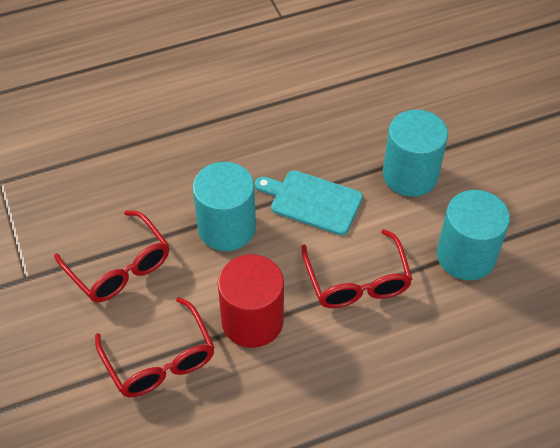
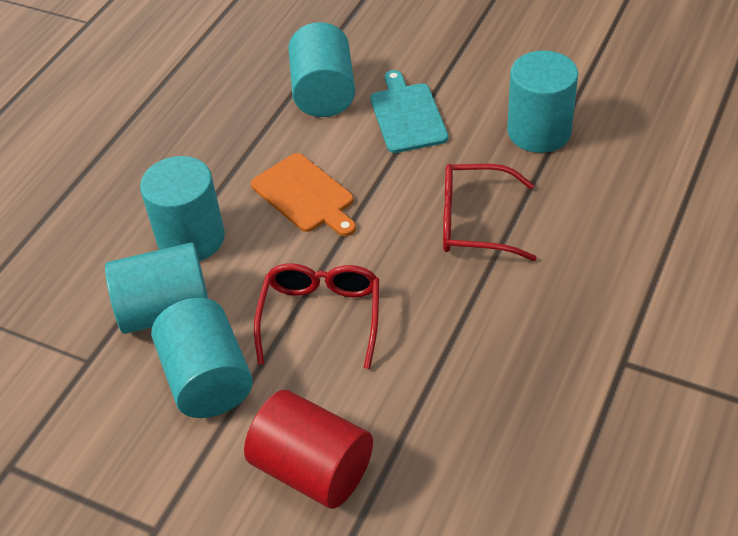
orange cutting board: 0 -> 1
red glasses: 3 -> 2
turquoise cylinder: 3 -> 5

